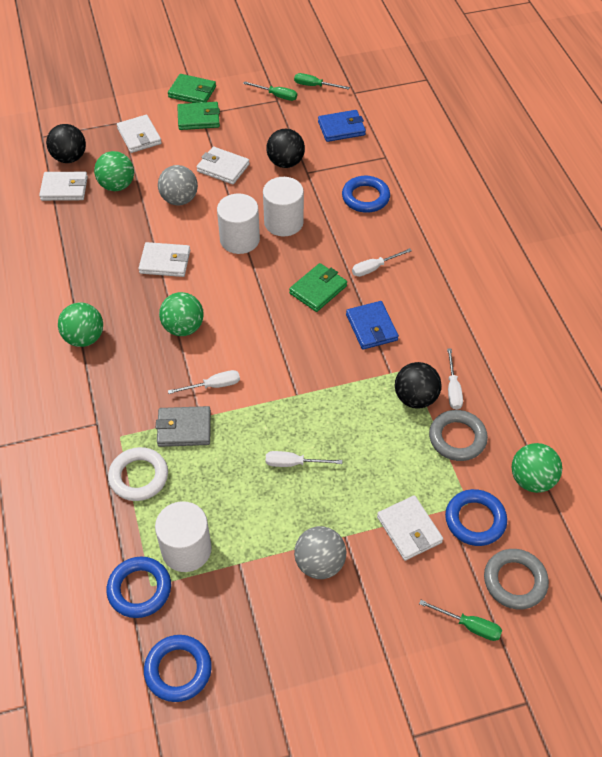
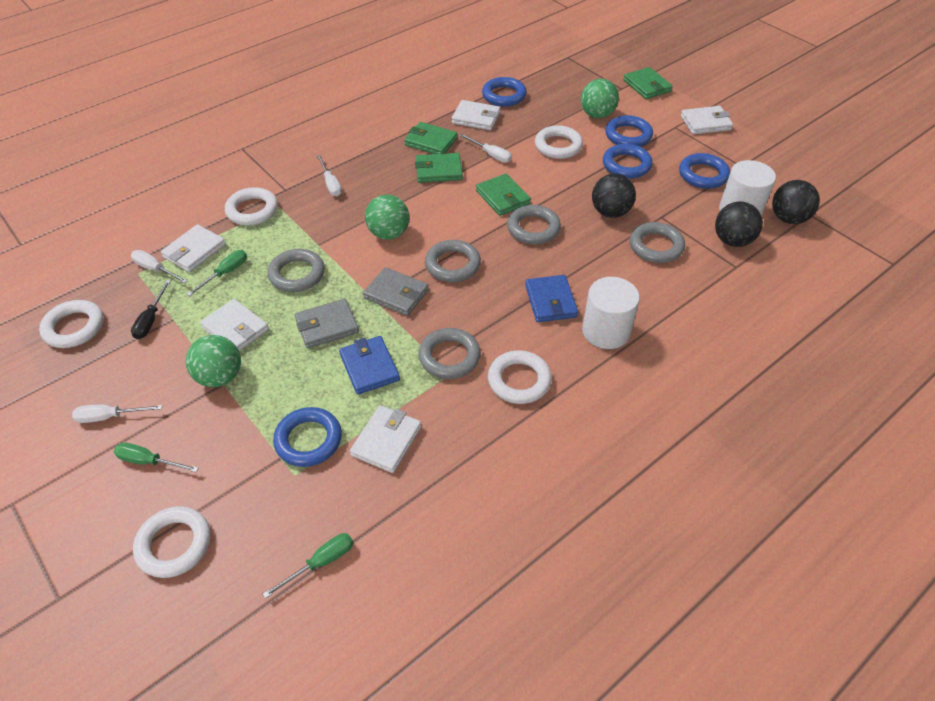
black screwdriver: 0 -> 1
blue ring: 4 -> 5
green ball: 4 -> 3
green wallet: 3 -> 4
grey ball: 2 -> 0
grey ring: 2 -> 5
grey wallet: 1 -> 2
white cylinder: 3 -> 2
white ring: 1 -> 5

